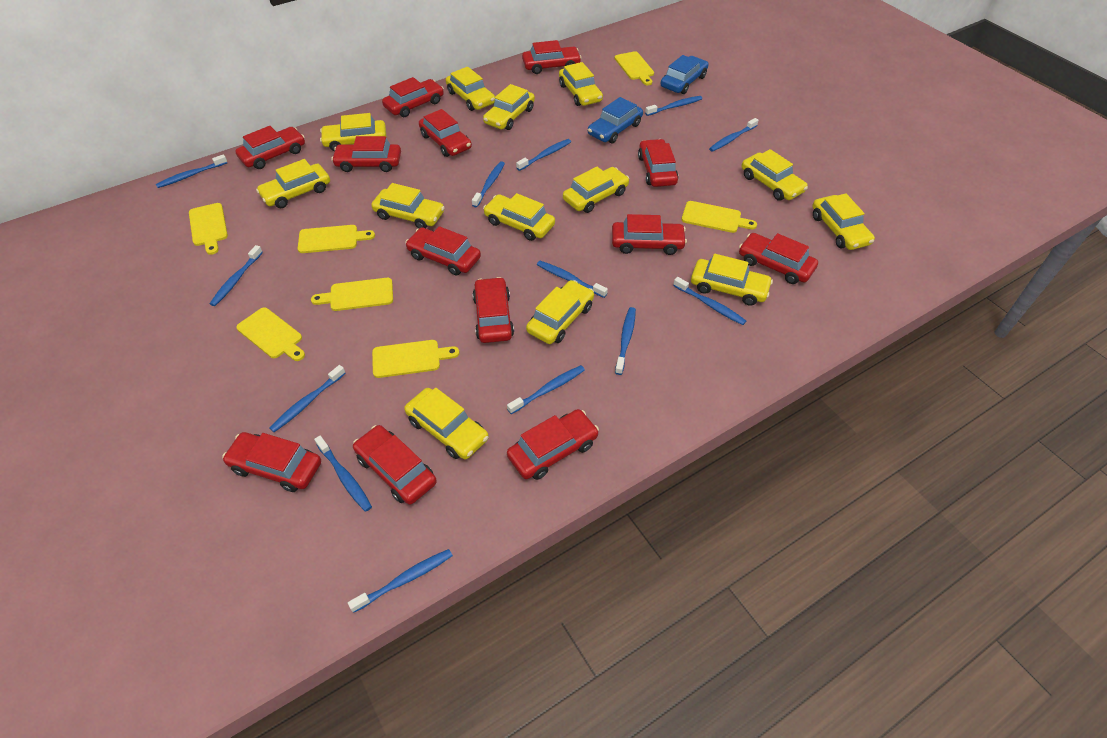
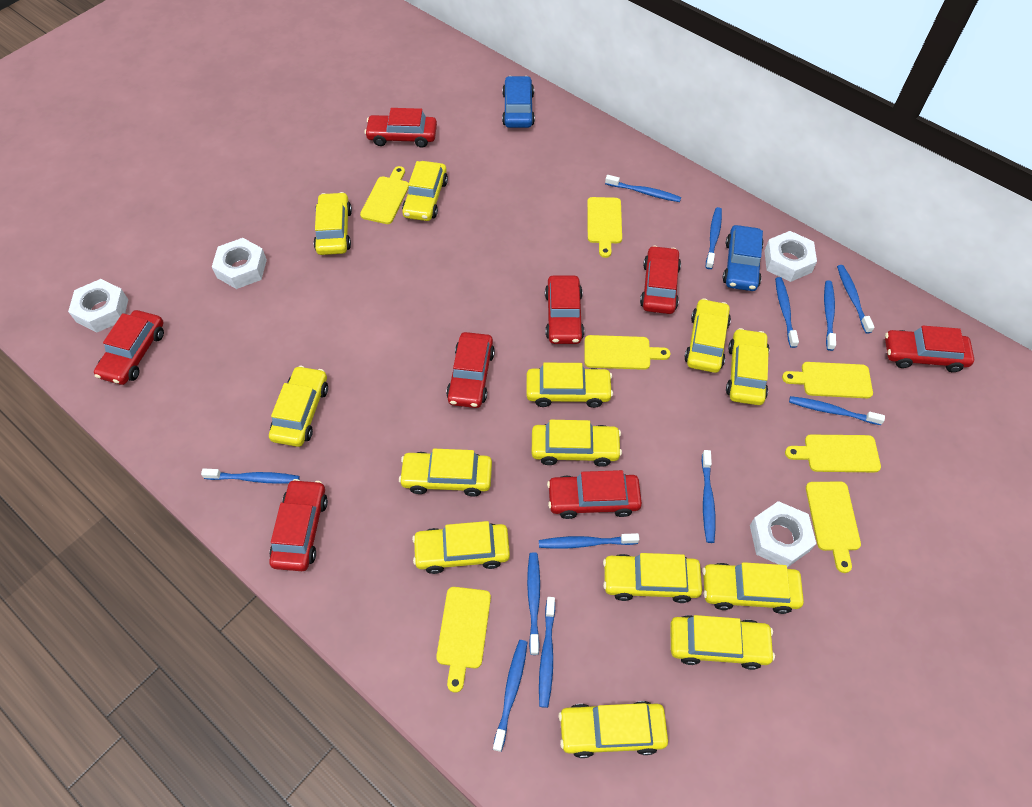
blue toothbrush: 13 -> 12
red car: 13 -> 8
white nut: 0 -> 4

